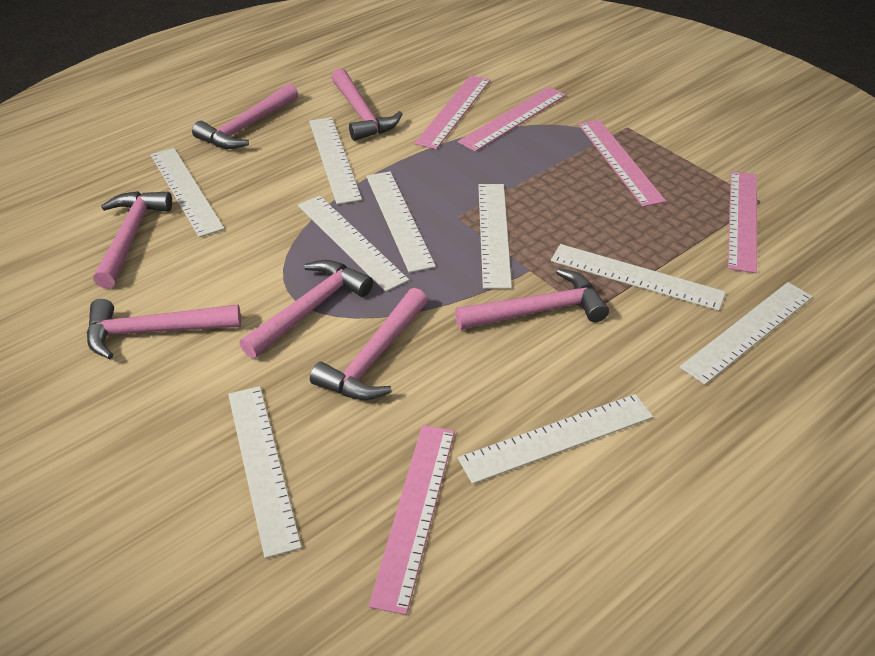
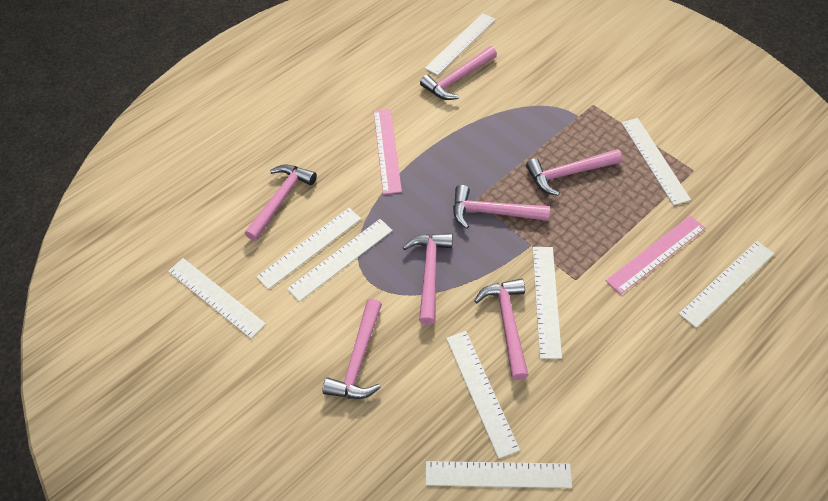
pink ruler: 5 -> 2

